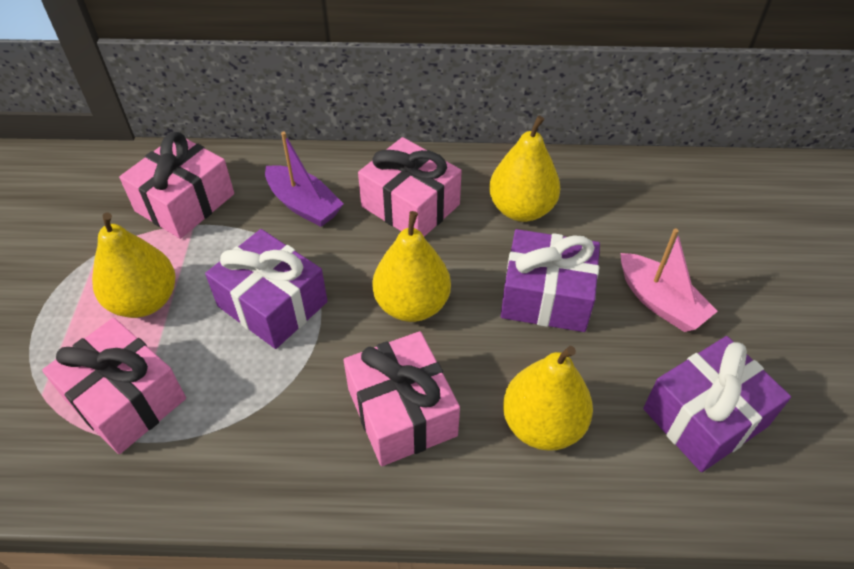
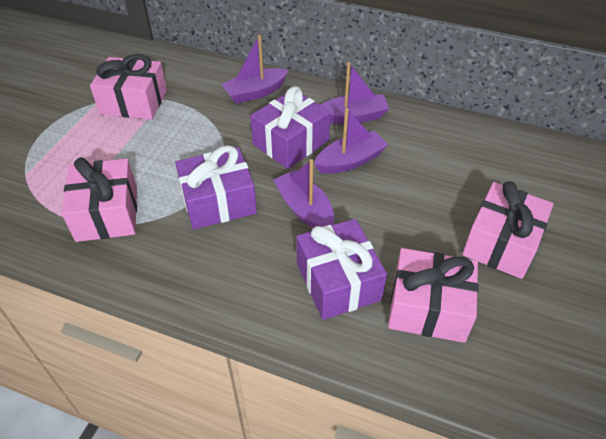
pink boat: 1 -> 0
purple boat: 1 -> 4
yellow pear: 4 -> 0

